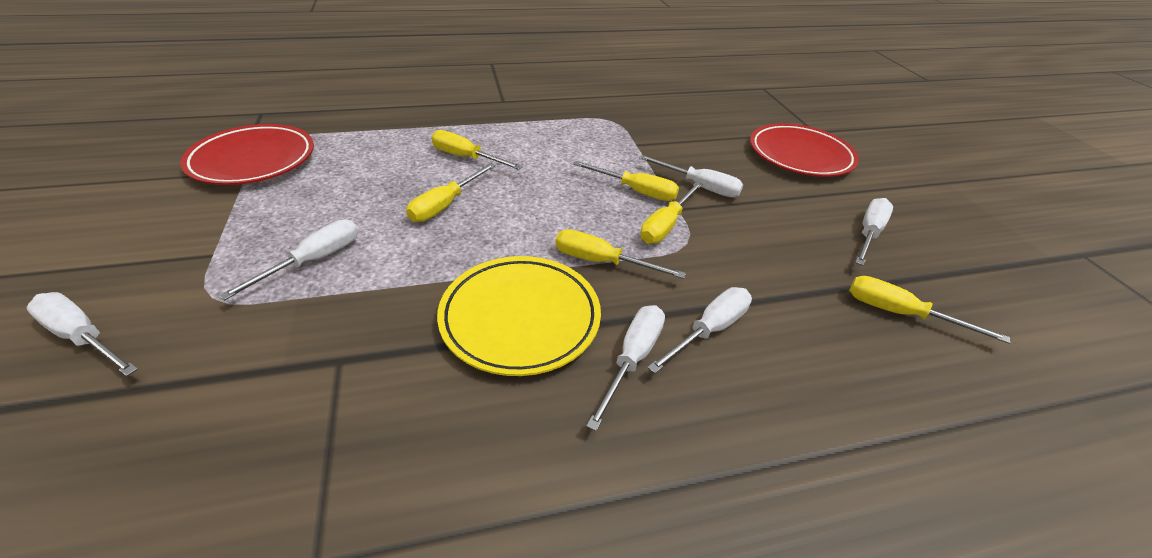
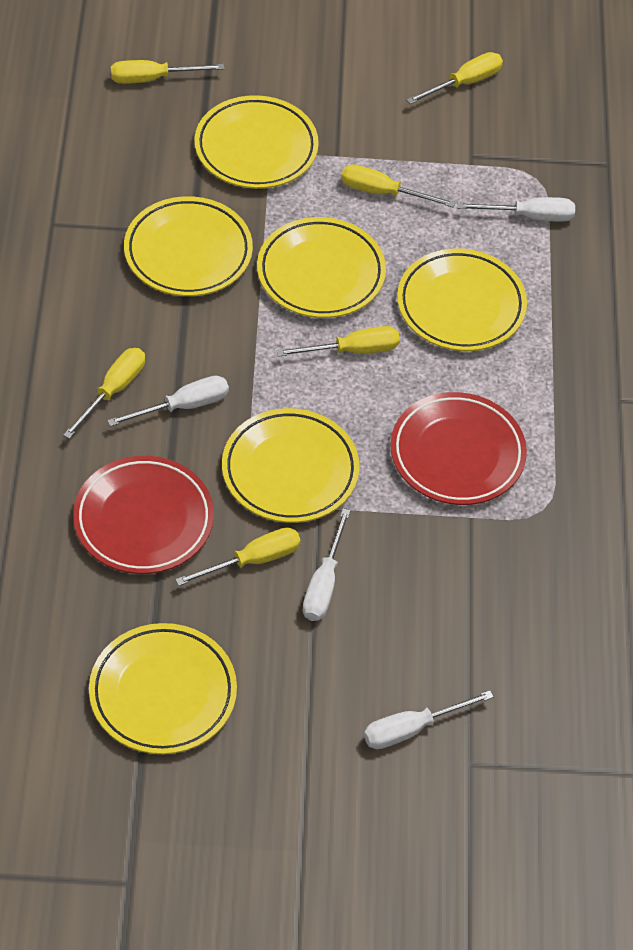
white screwdriver: 6 -> 4
yellow plate: 1 -> 6

